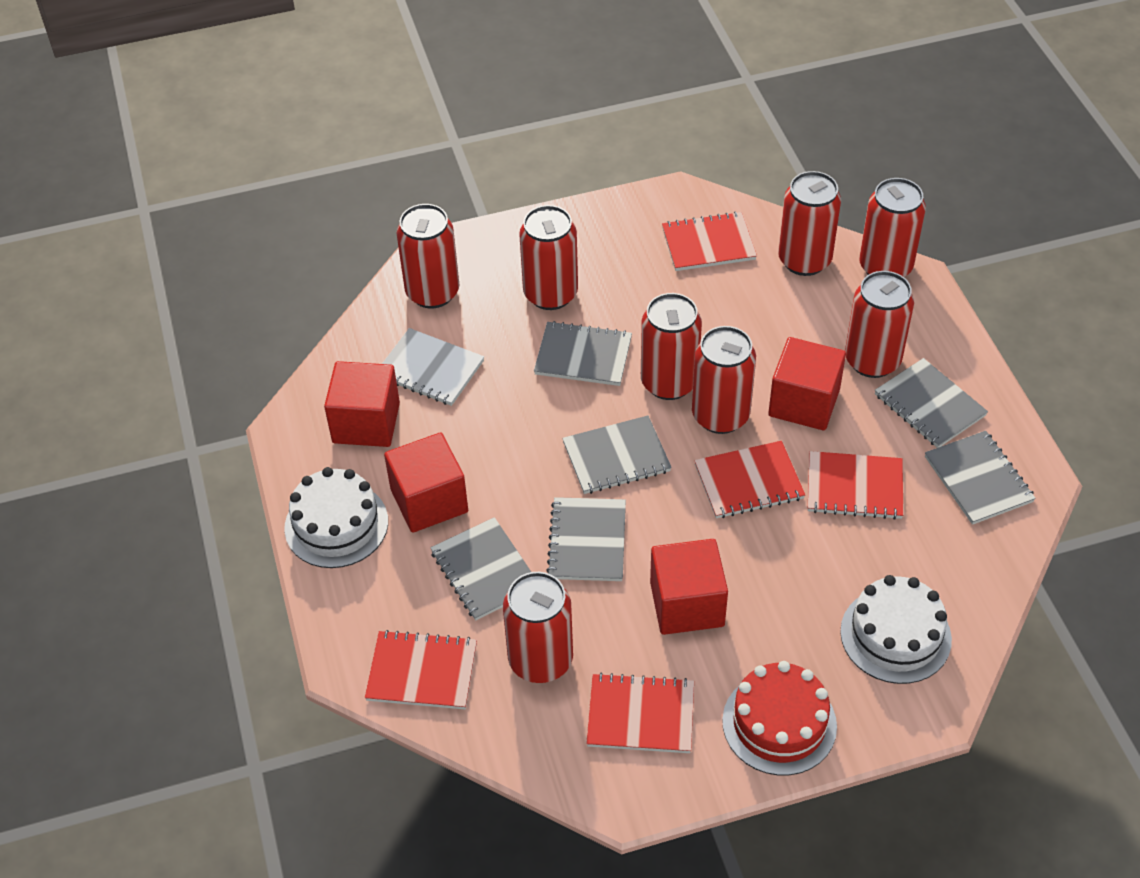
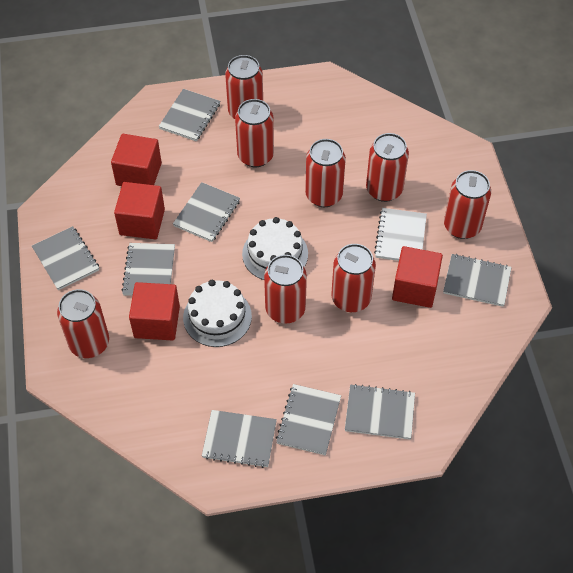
grey notebook: 6 -> 8
red cake: 1 -> 0
red notebook: 5 -> 0

